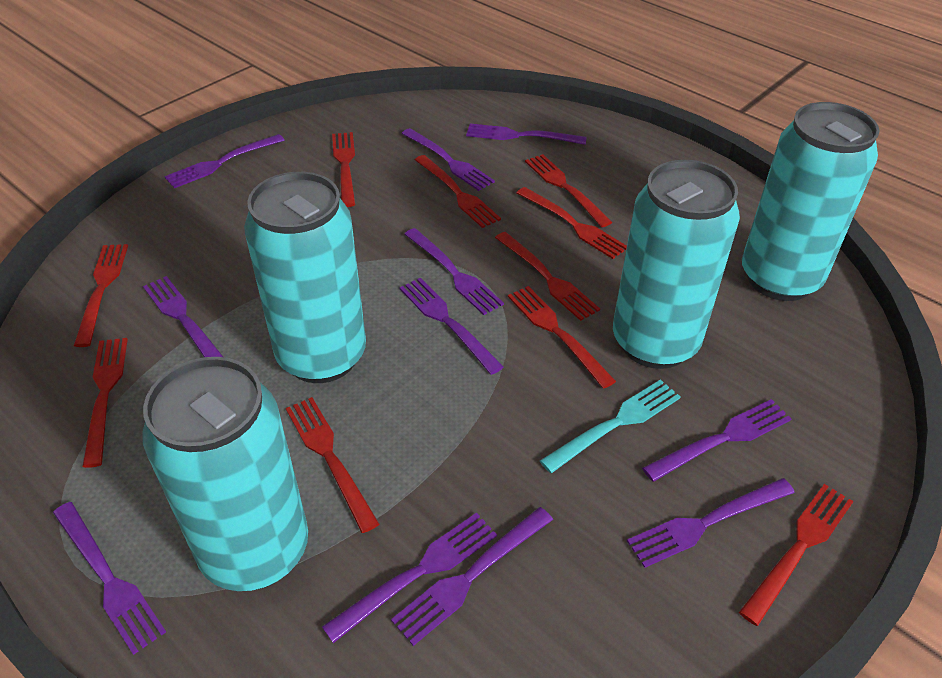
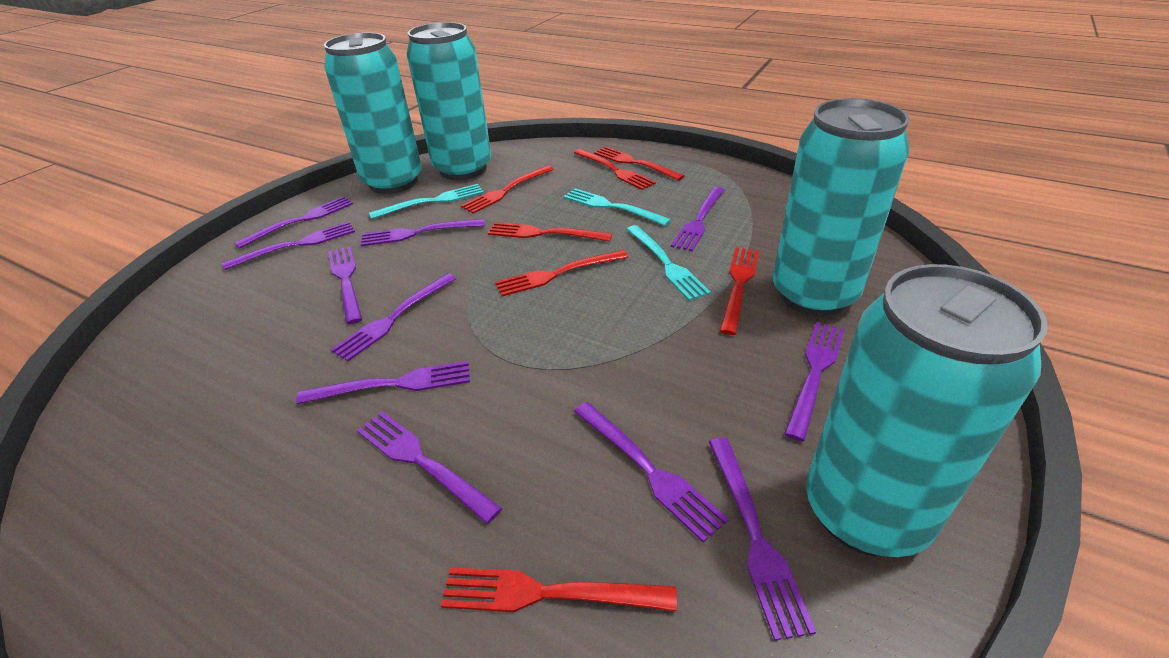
red fork: 10 -> 7
turquoise fork: 1 -> 3

